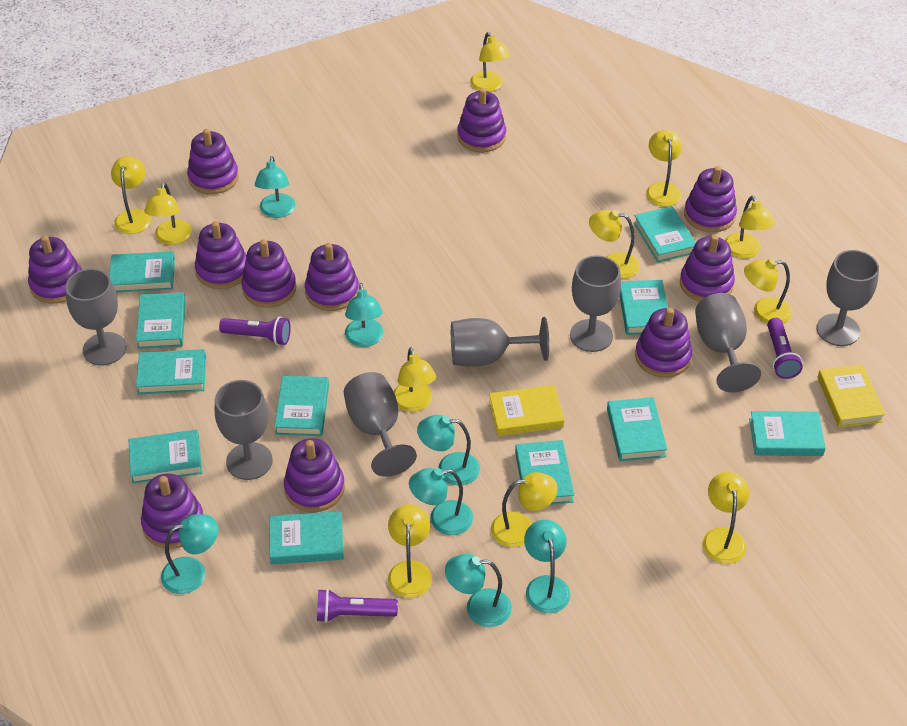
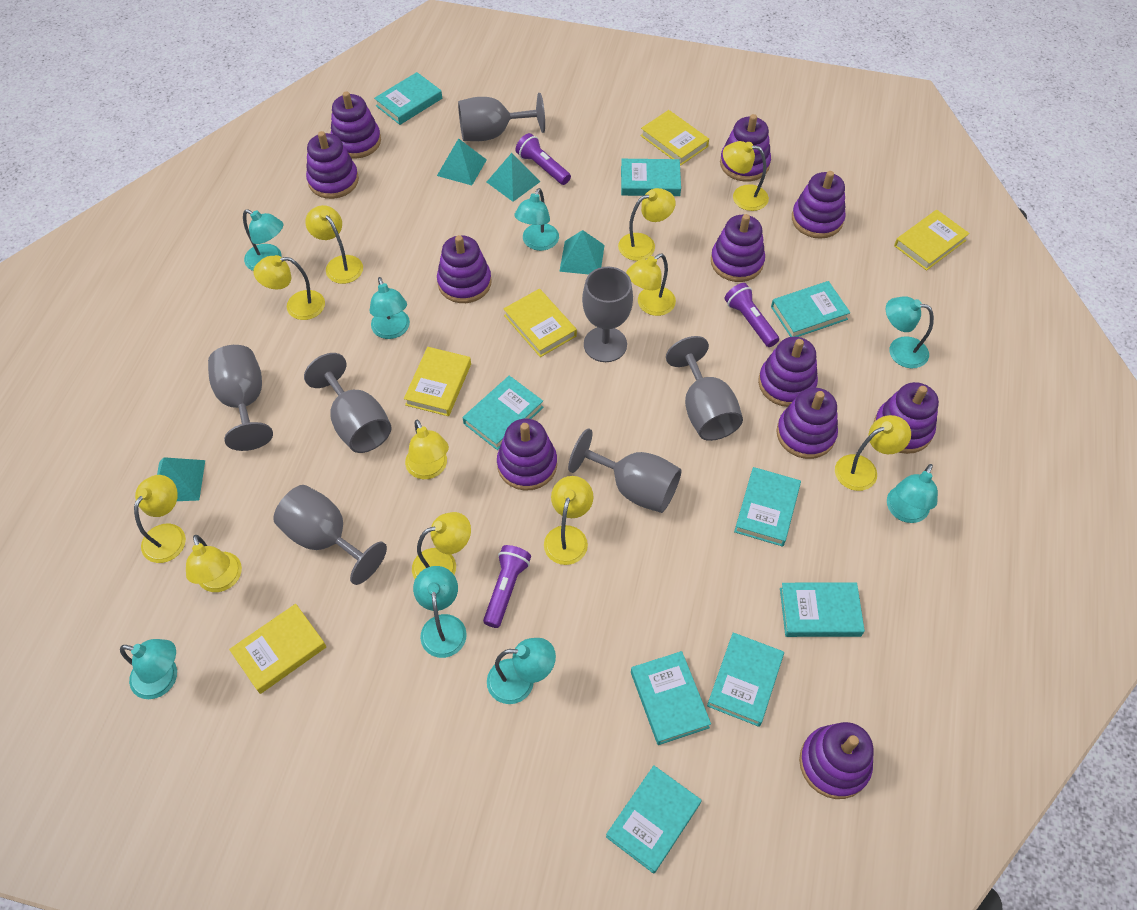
turquoise book: 11 -> 9
turquoise lamp: 7 -> 8
turquoise pyramid: 0 -> 4
yellow book: 2 -> 5

